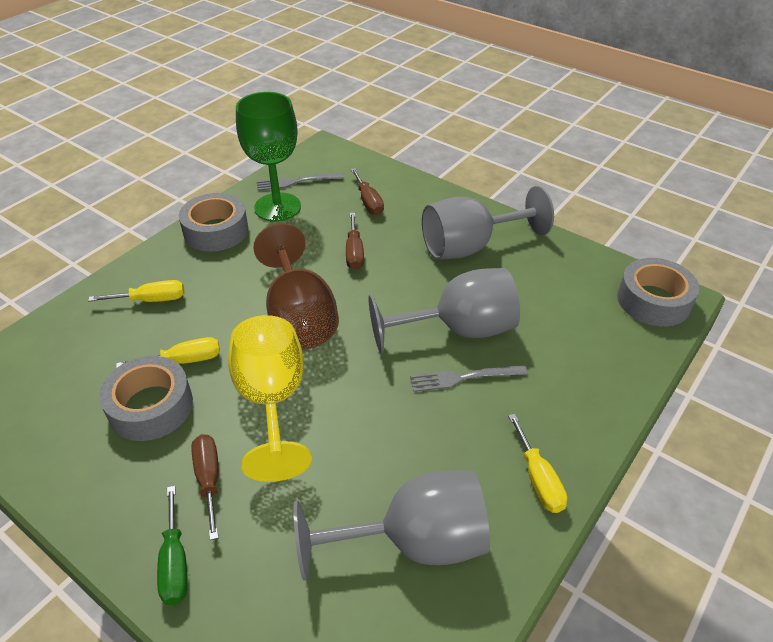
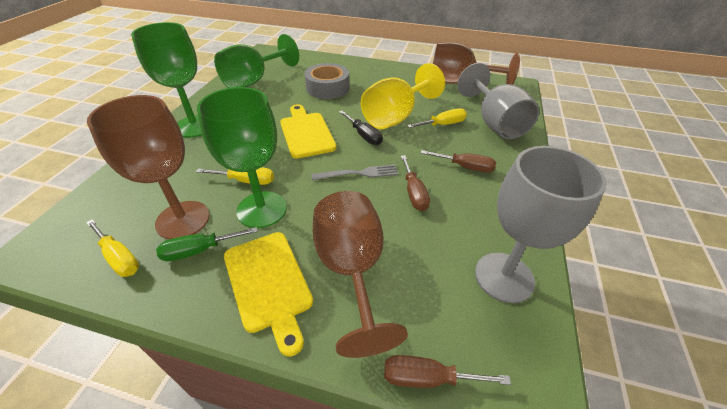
black screwdriver: 0 -> 1
brown goblet: 1 -> 3
green goblet: 1 -> 3
grey fork: 2 -> 1
grey goblet: 3 -> 2
grey tape: 3 -> 1
yellow cutting board: 0 -> 2

